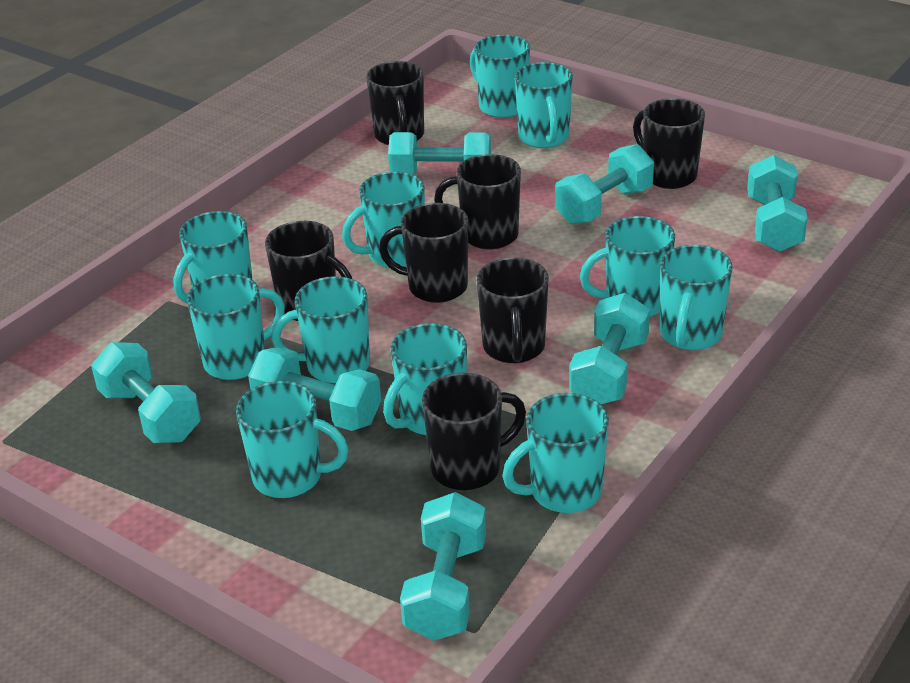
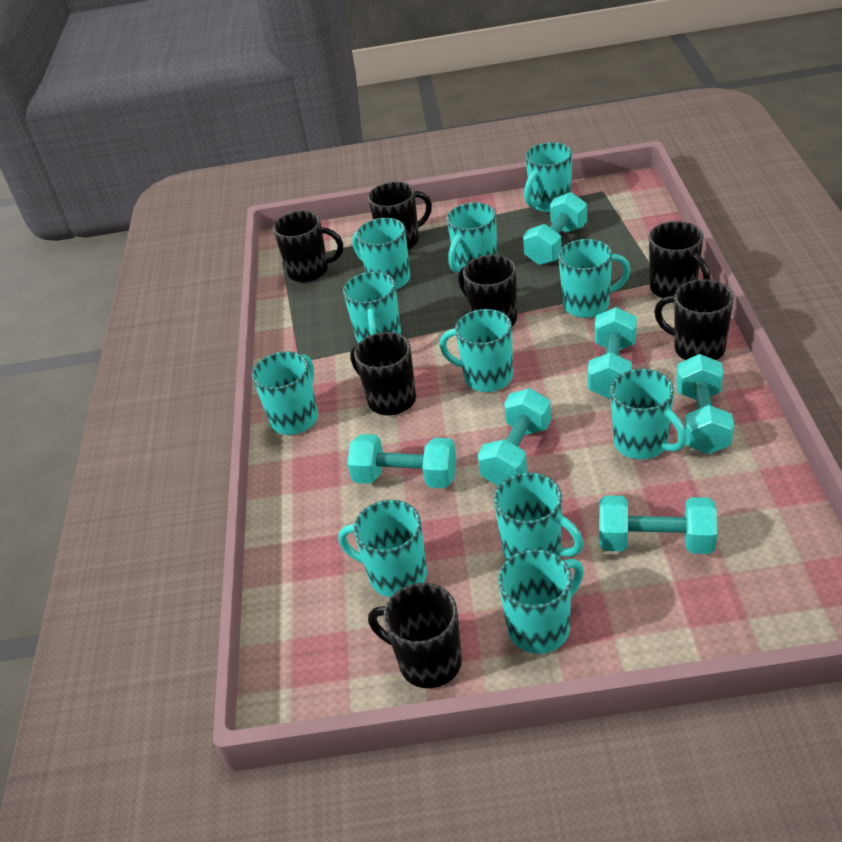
turquoise dumbbell: 7 -> 6

